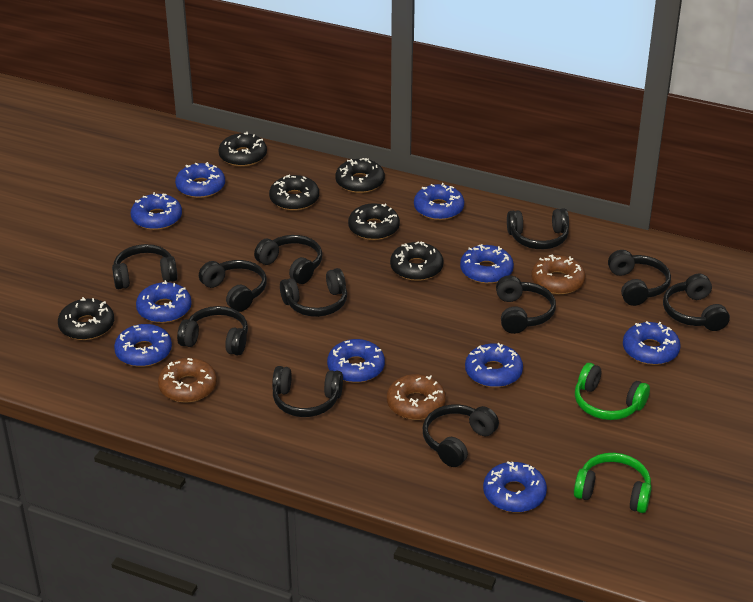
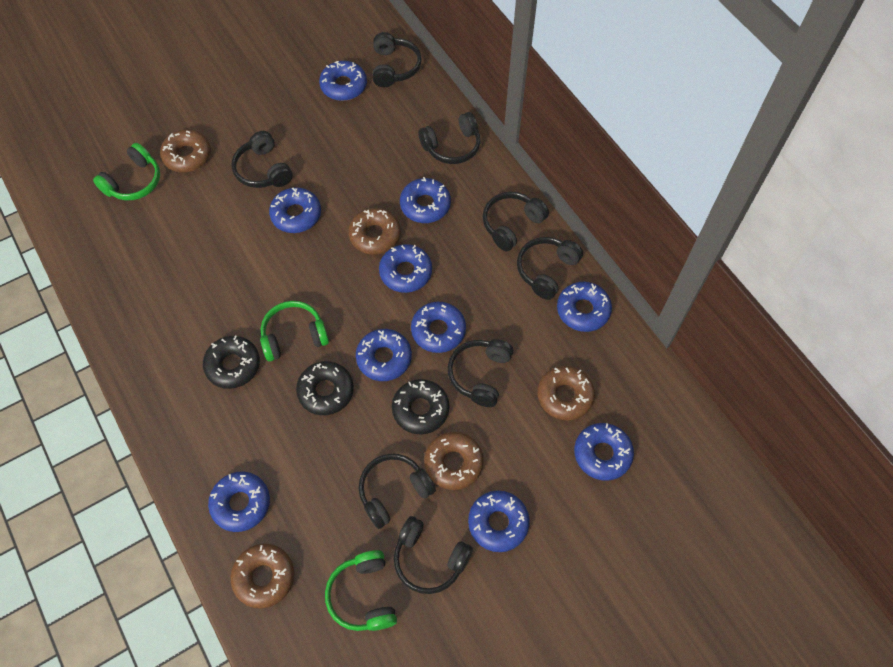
black donut: 6 -> 3
black headphones: 11 -> 8
brown donut: 3 -> 5
green headphones: 2 -> 3

